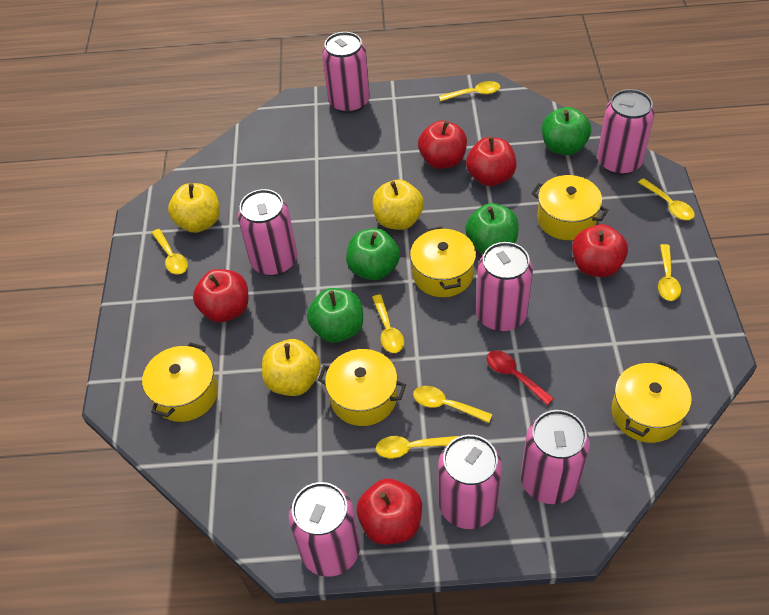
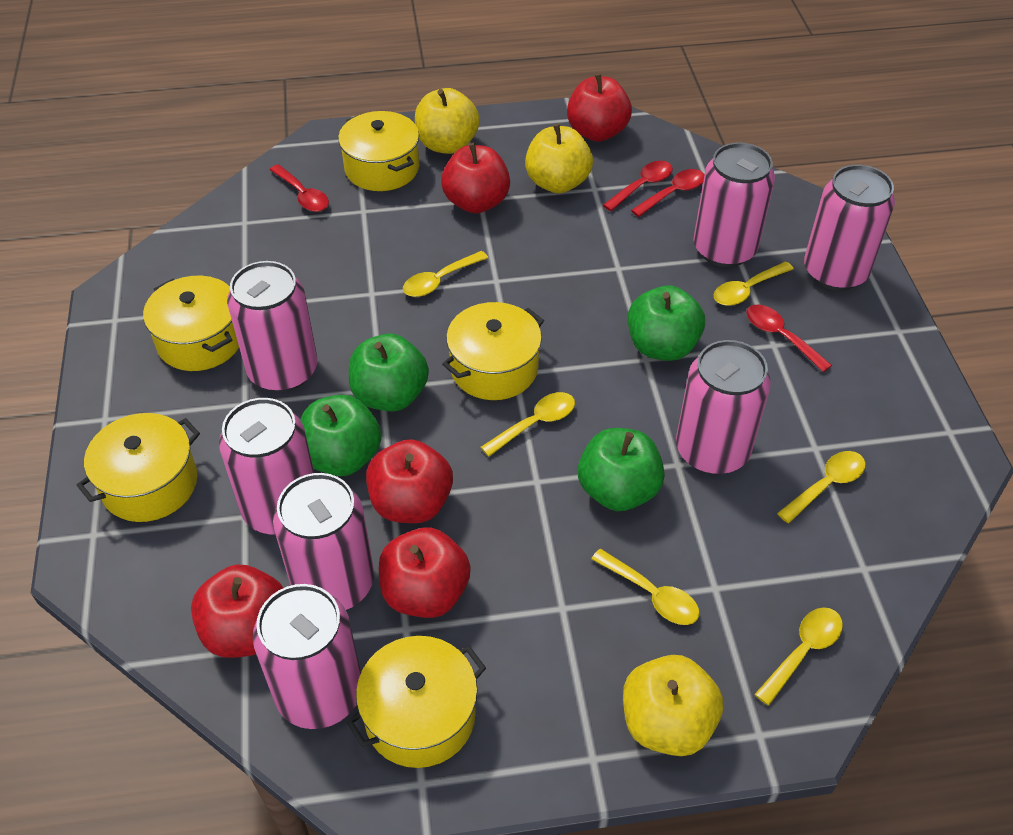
red spoon: 1 -> 4
yellow spoon: 7 -> 6

